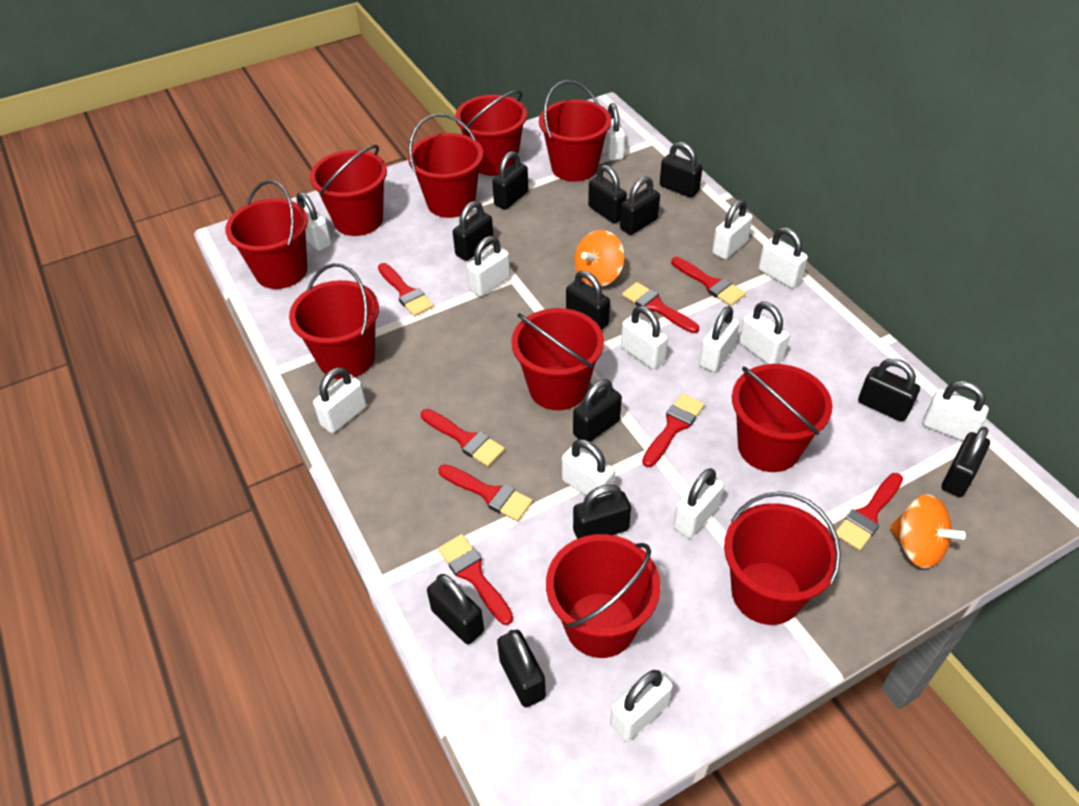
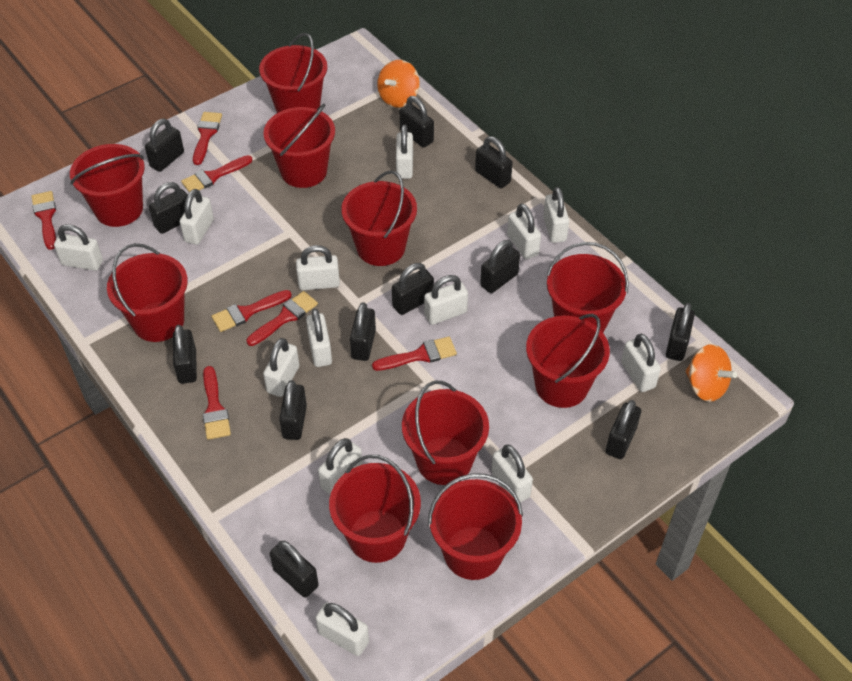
red brush: 8 -> 7

